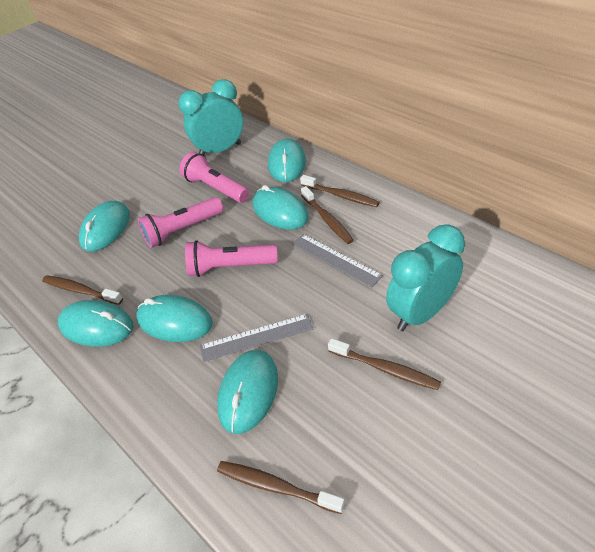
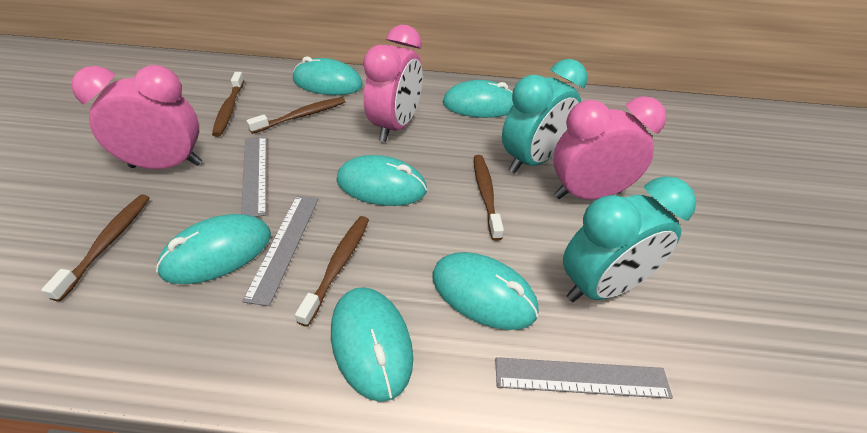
grey ruler: 2 -> 3
pink clock: 0 -> 3
pink flashlight: 3 -> 0

